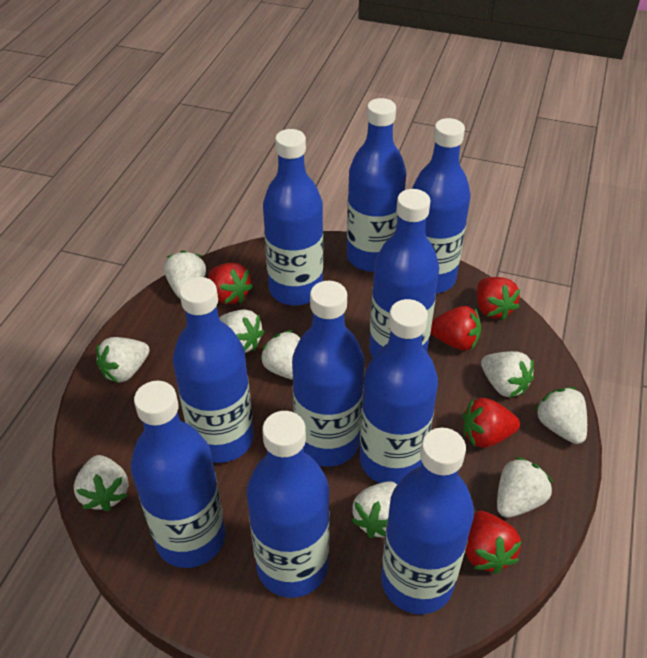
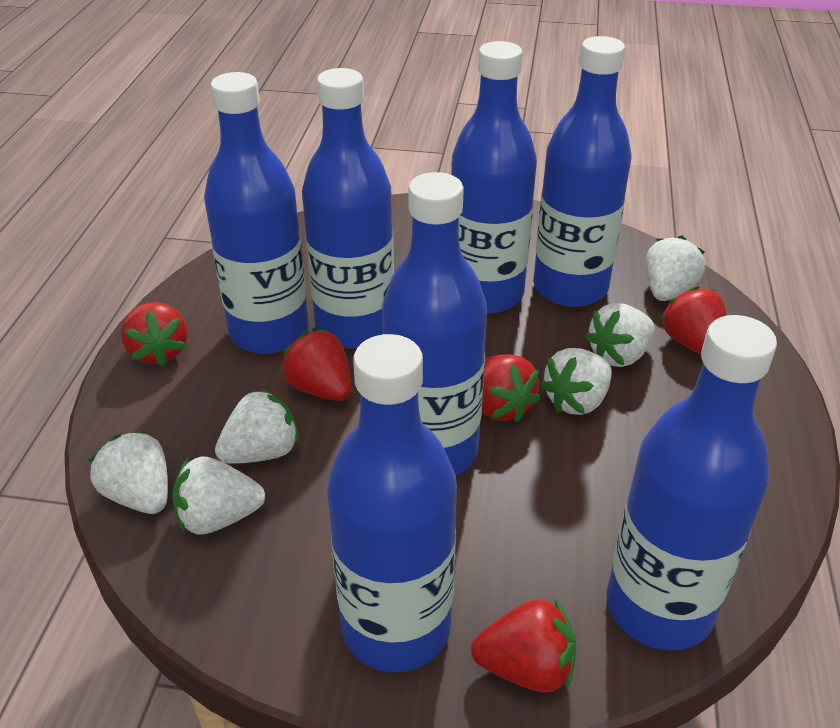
blue bottle: 10 -> 7
white strawberry: 9 -> 6

